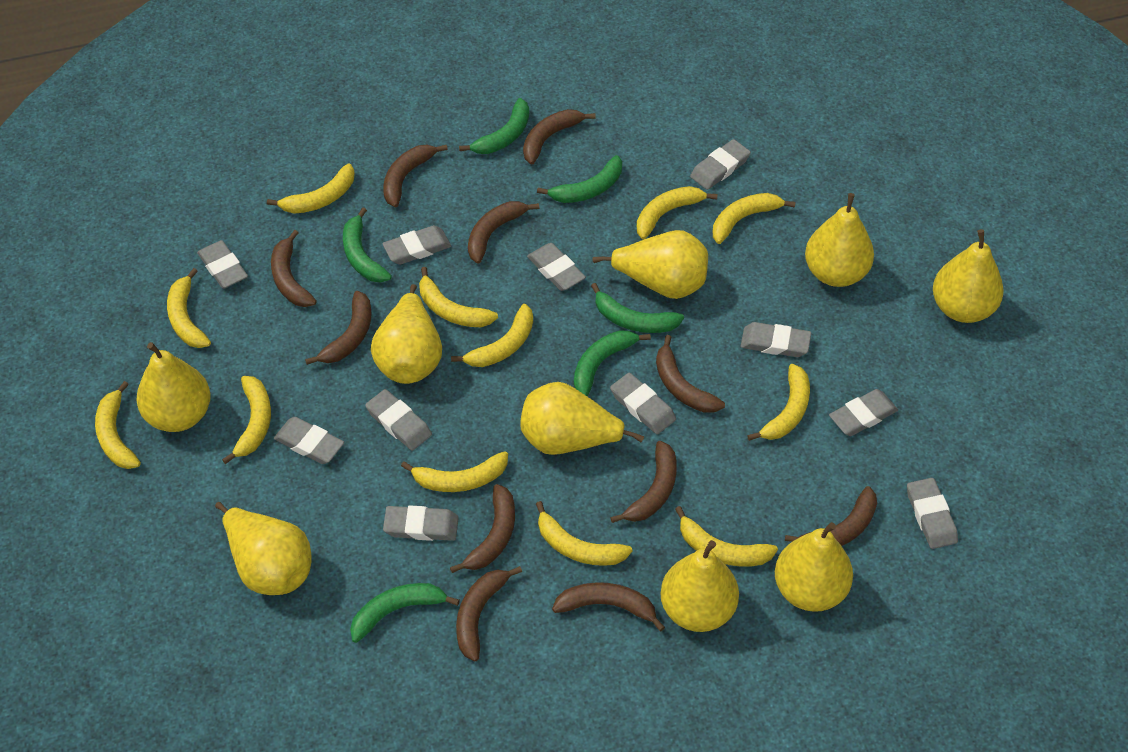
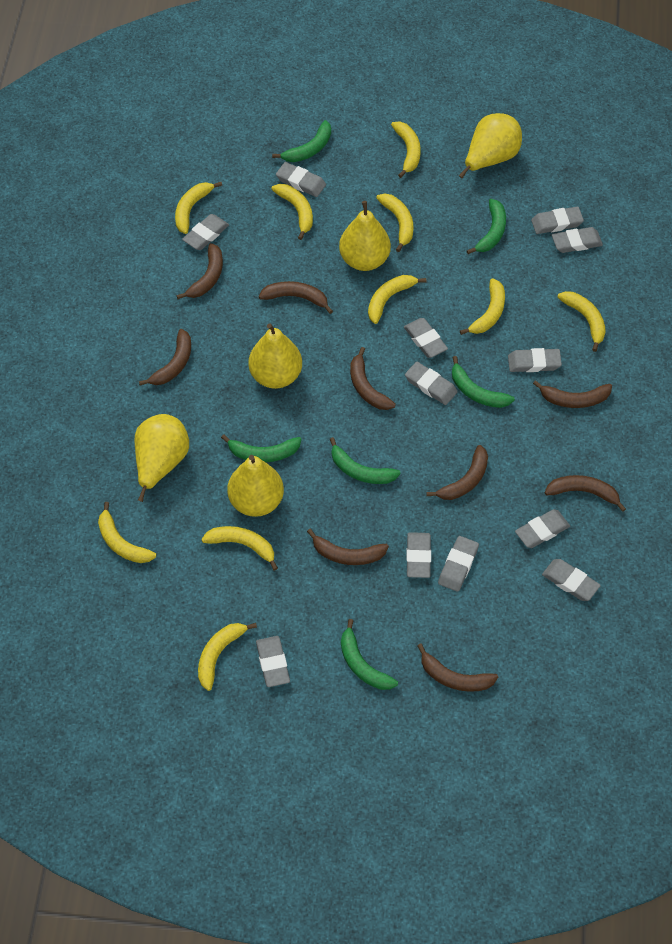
brown banana: 11 -> 9
grey eraser: 11 -> 12
yellow banana: 12 -> 10
yellow pear: 9 -> 5

